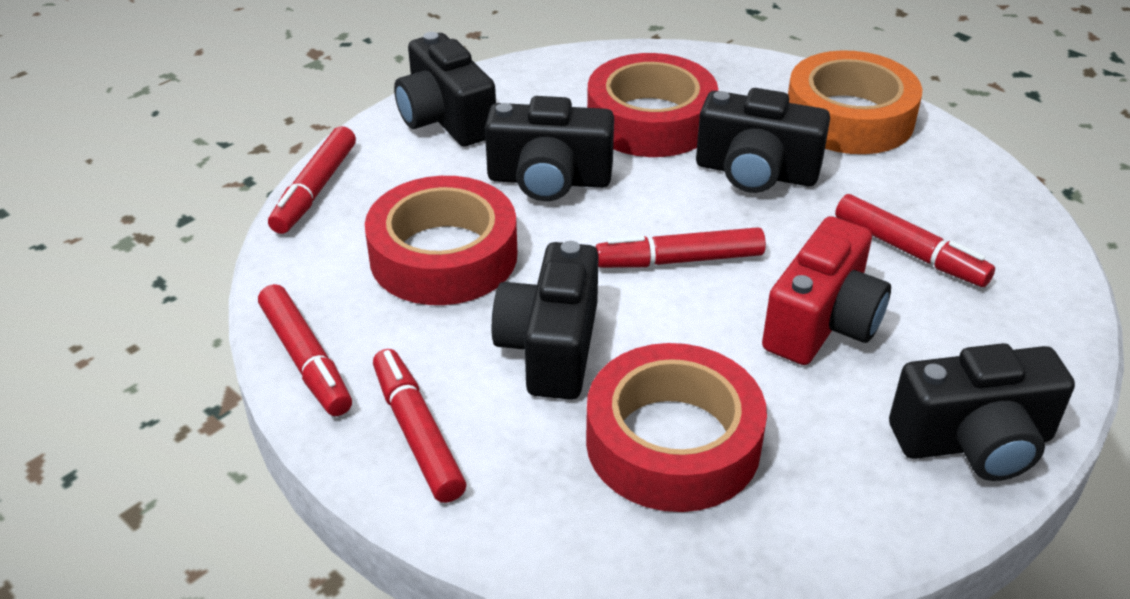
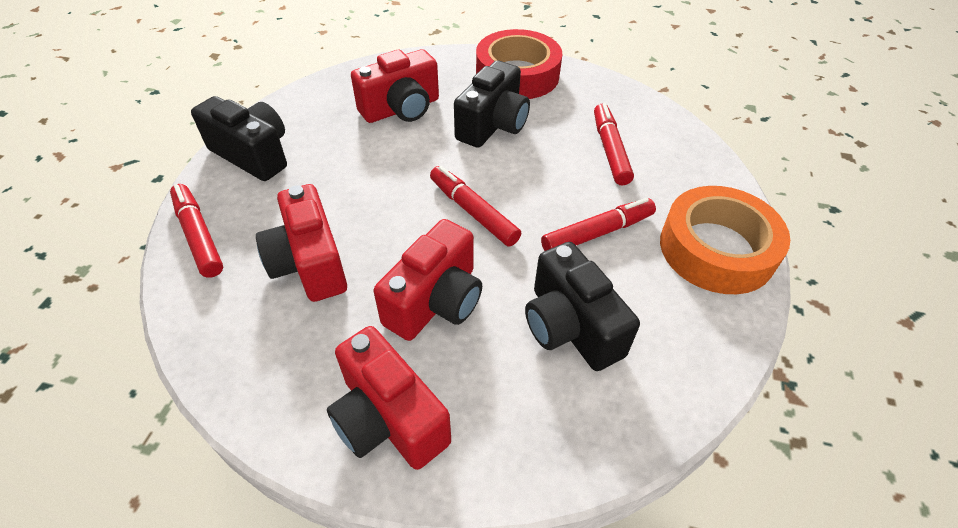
black camera: 5 -> 3
red camera: 1 -> 4
red marker: 5 -> 4
red tape: 3 -> 1

